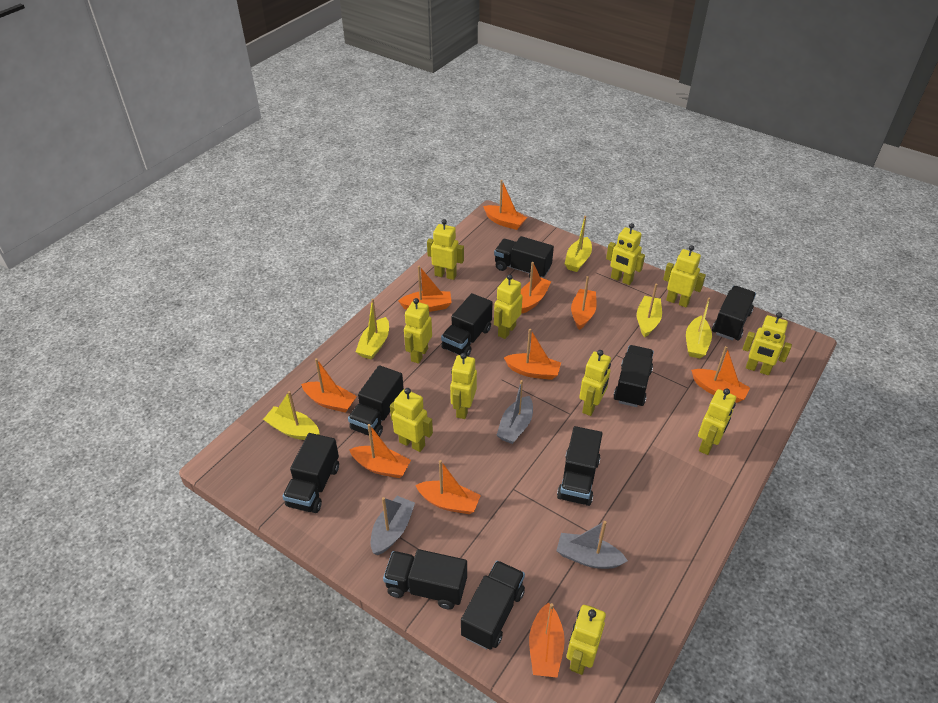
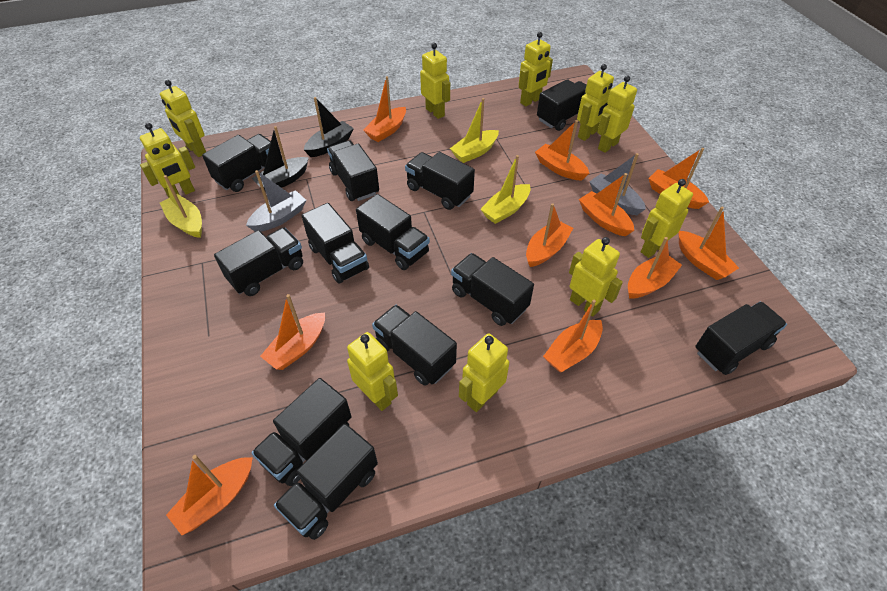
black boat: 0 -> 2
black truck: 9 -> 12
grey boat: 3 -> 2
yellow boat: 5 -> 3
yellow robot: 11 -> 10

